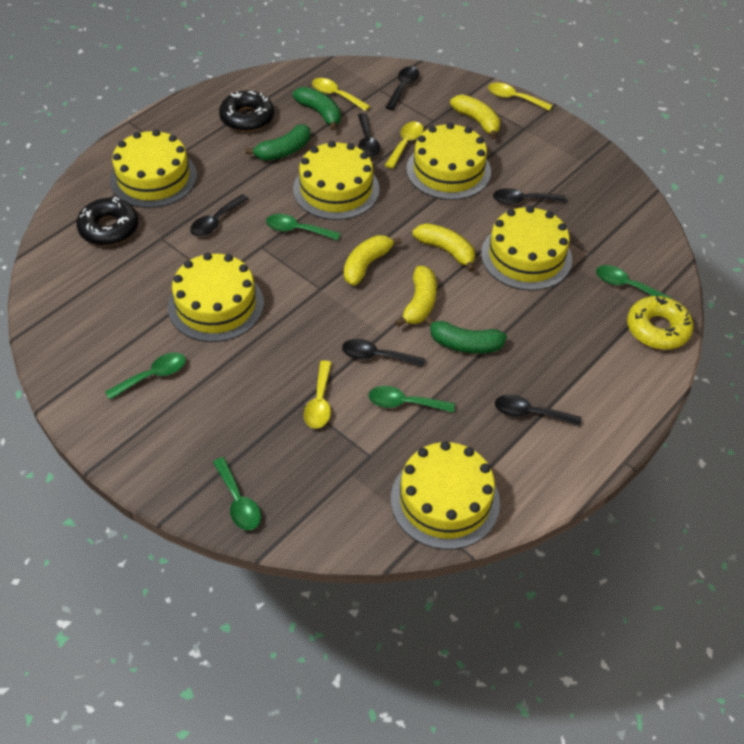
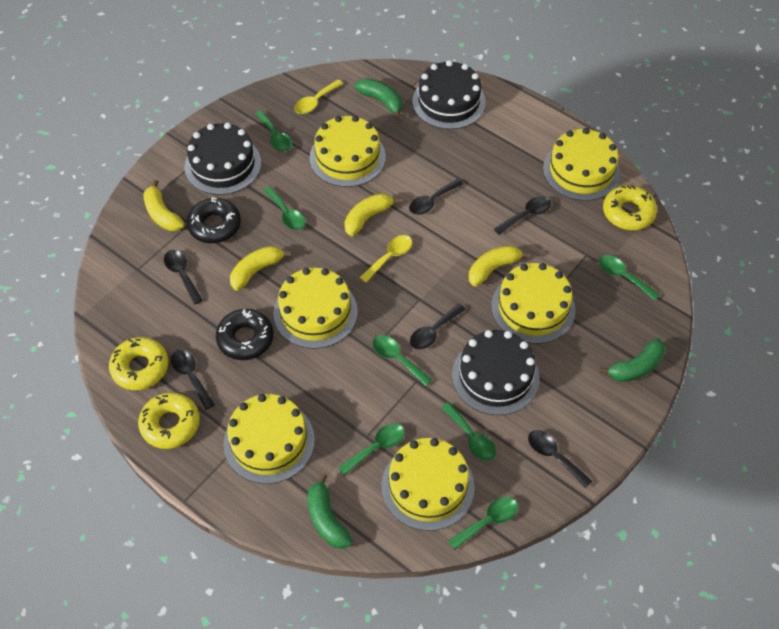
black cake: 0 -> 3
green spoon: 5 -> 7
yellow donut: 1 -> 3
yellow spoon: 4 -> 2

